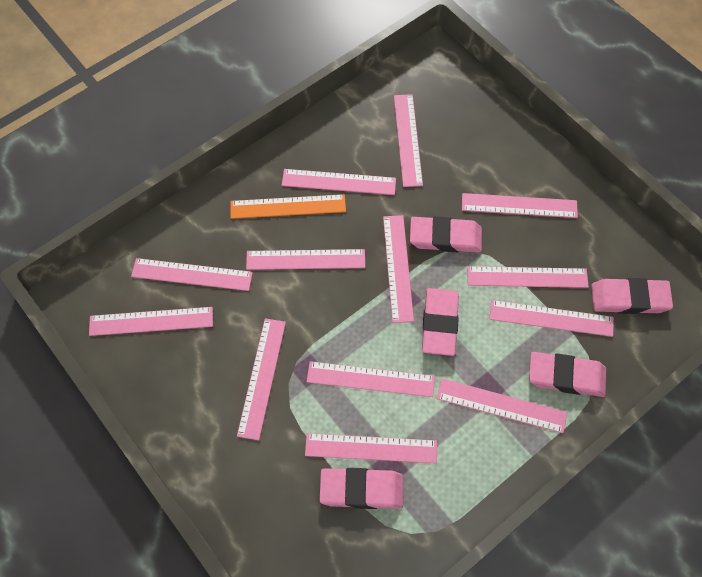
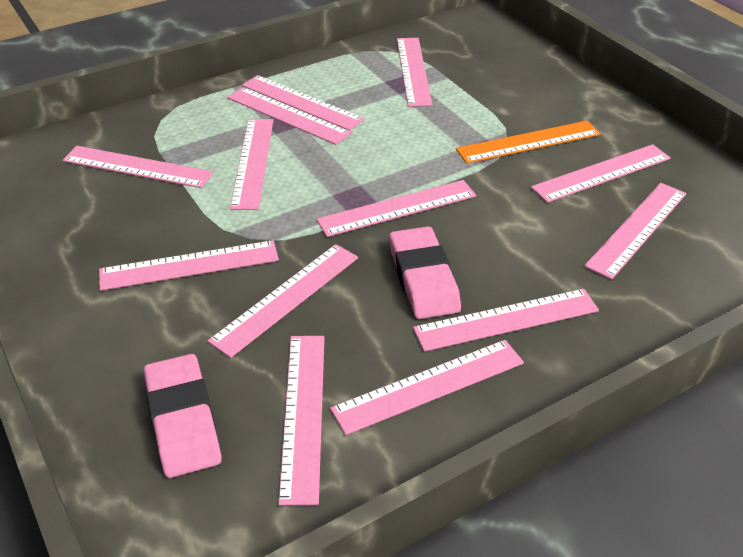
pink eraser: 5 -> 2

